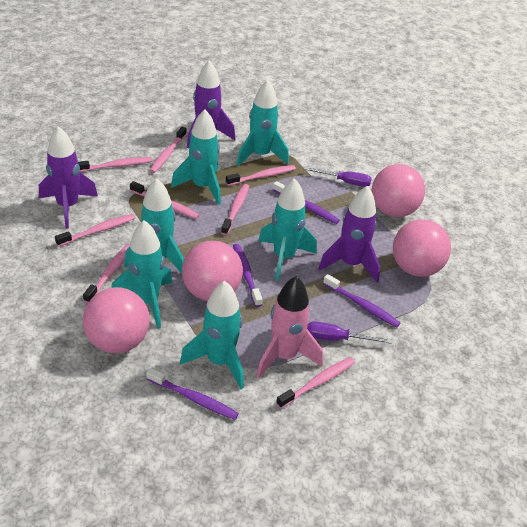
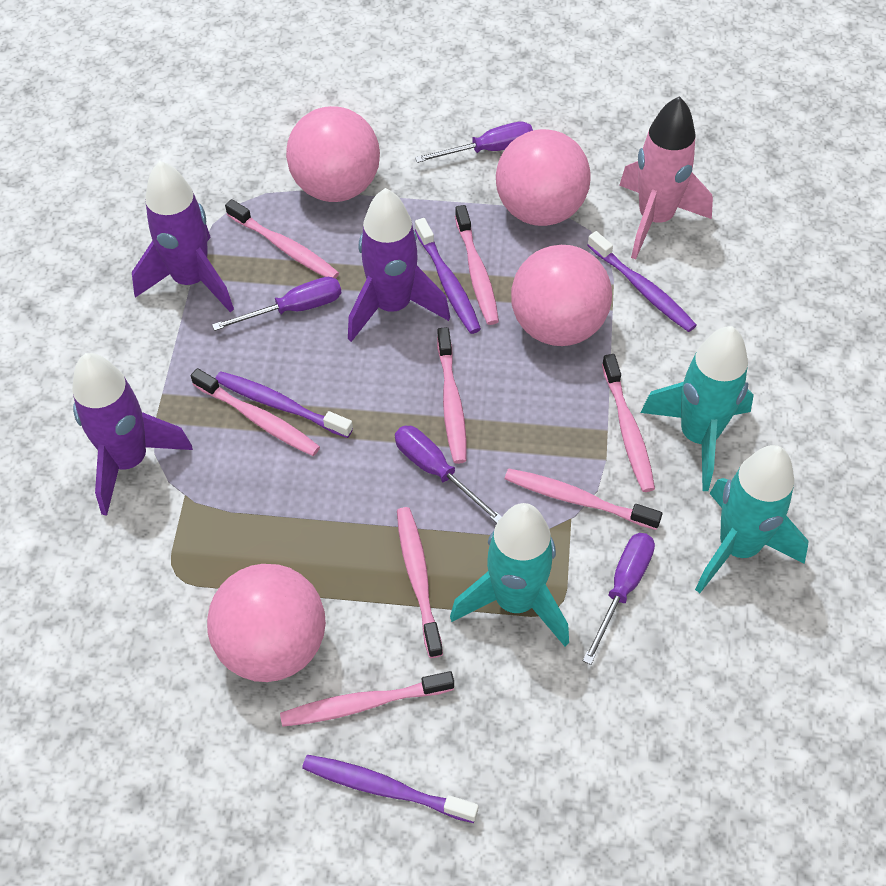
purple screwdriver: 2 -> 4
turquoise rocket: 6 -> 3

